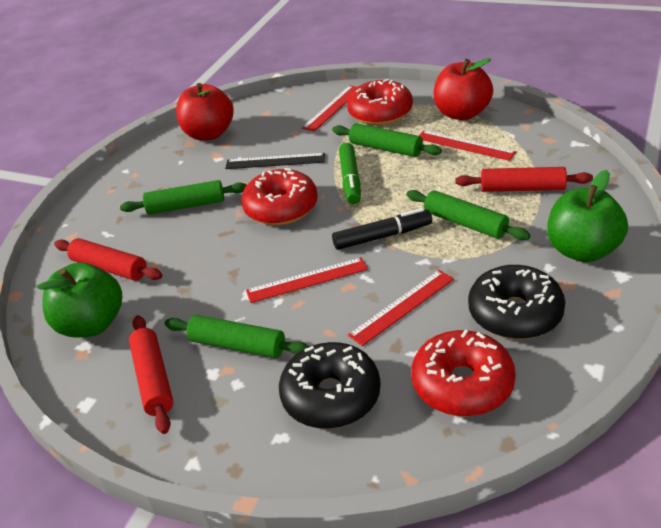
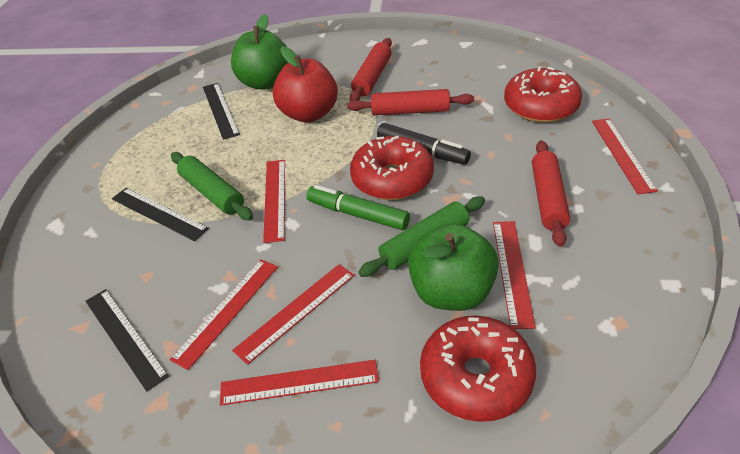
black donut: 2 -> 0
black ruler: 1 -> 3
green rolling pin: 4 -> 2
red apple: 2 -> 1
red ruler: 4 -> 6

